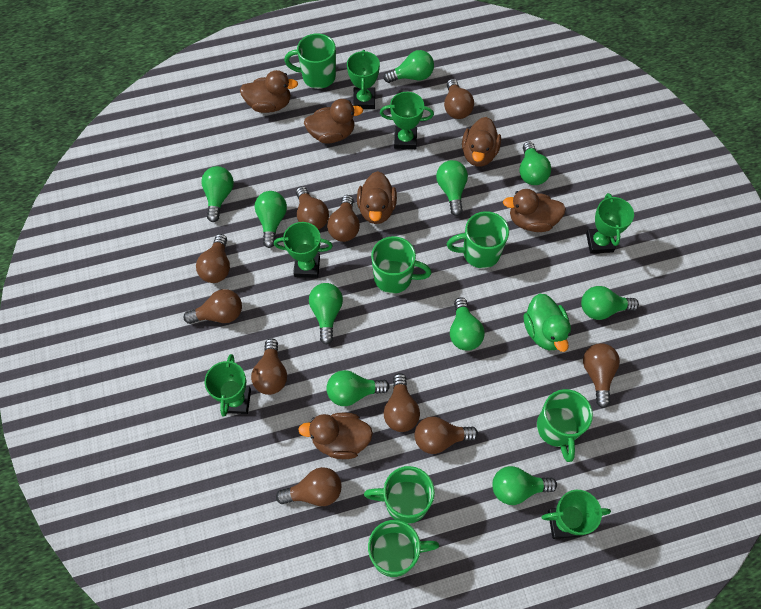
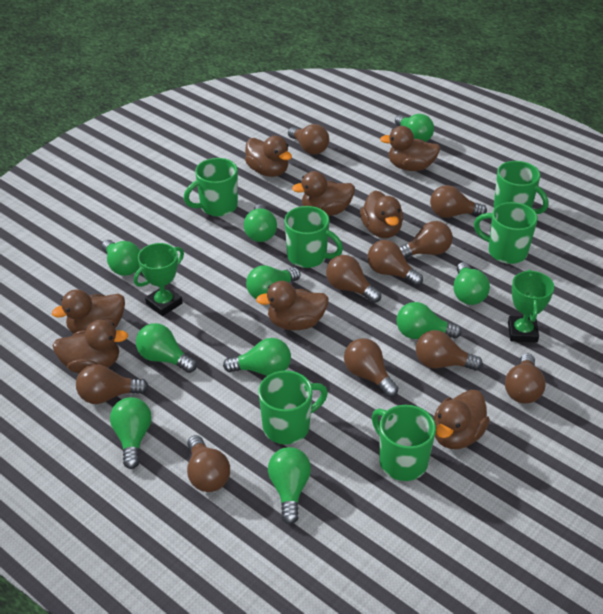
brown duck: 6 -> 8
green duck: 1 -> 0
green trophy: 6 -> 2

